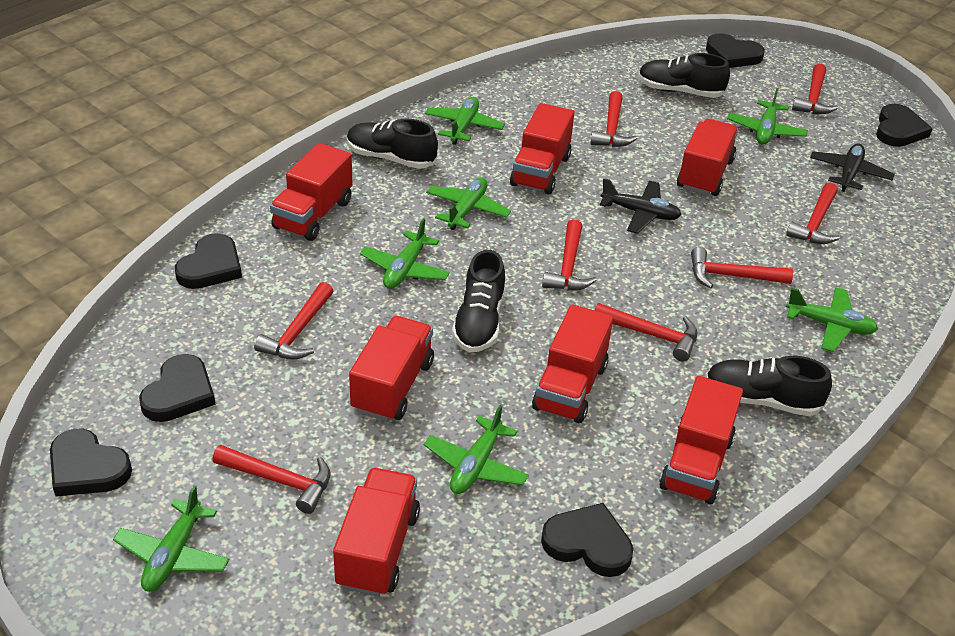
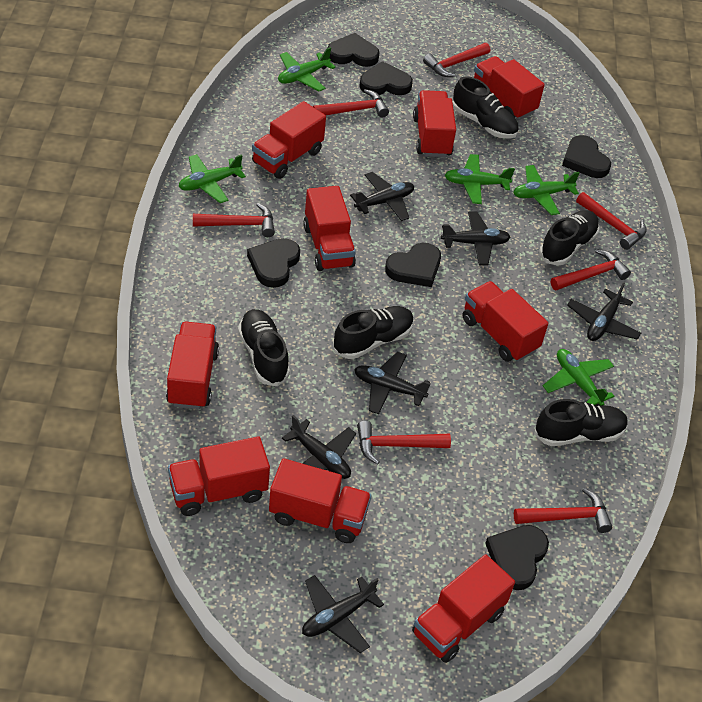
black plane: 2 -> 6
black shoe: 4 -> 5
green plane: 7 -> 5
red hammer: 8 -> 7
red truck: 7 -> 9

